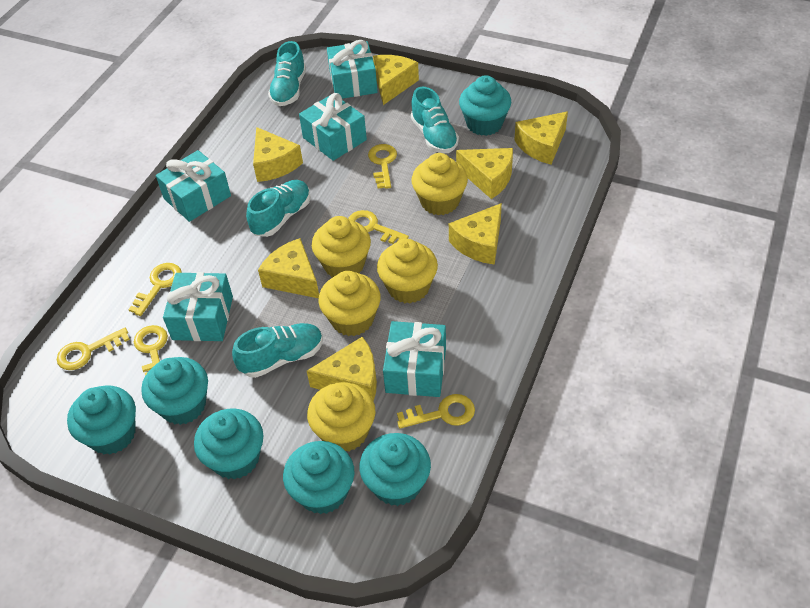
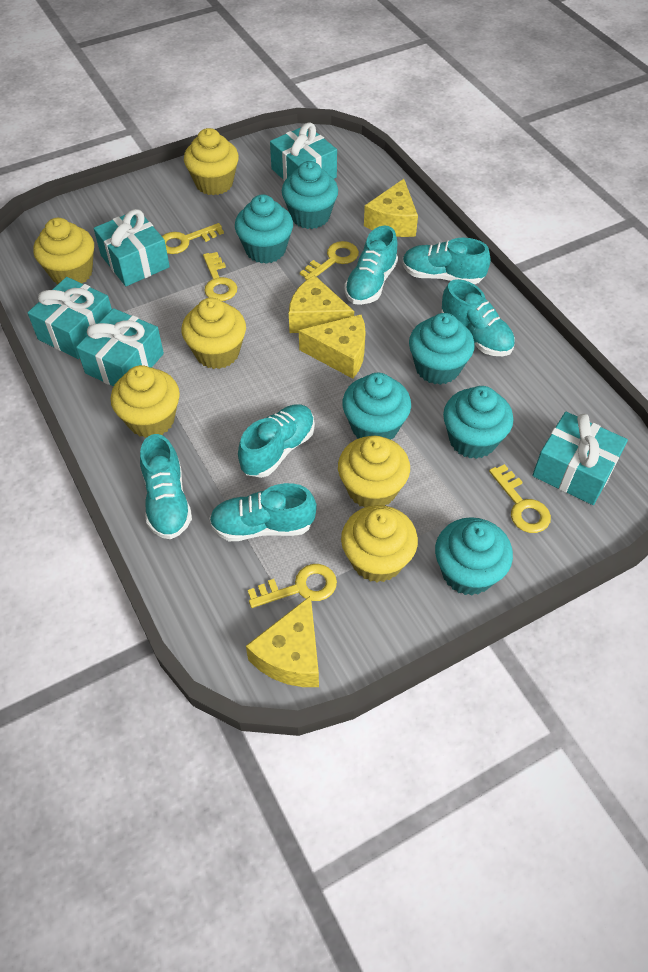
turquoise shoe: 4 -> 6
yellow cheese: 7 -> 4
yellow cupcake: 5 -> 6
yellow key: 6 -> 5

